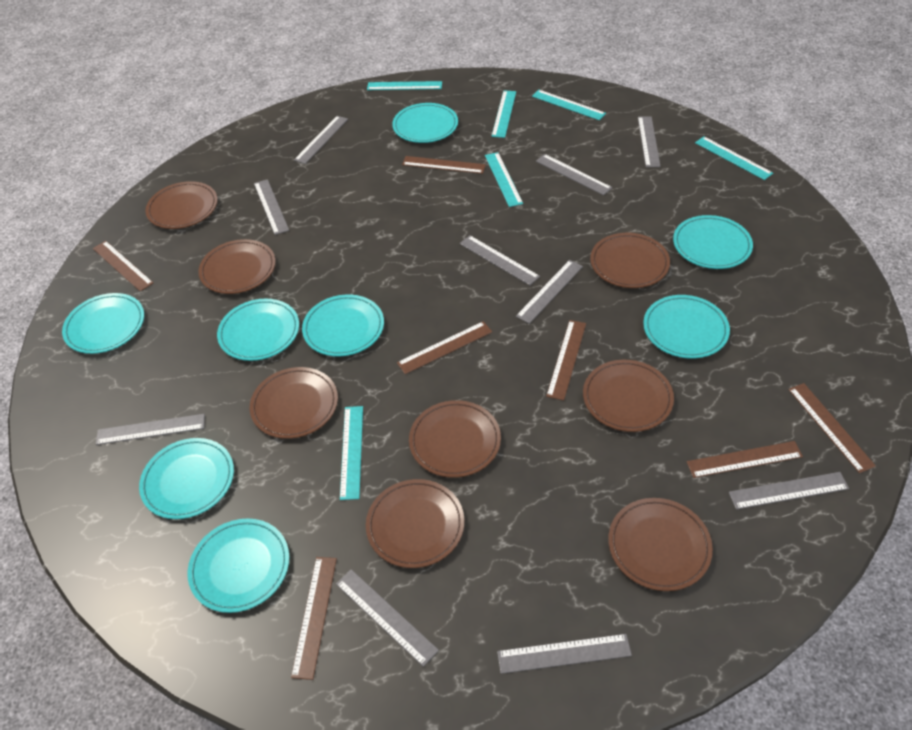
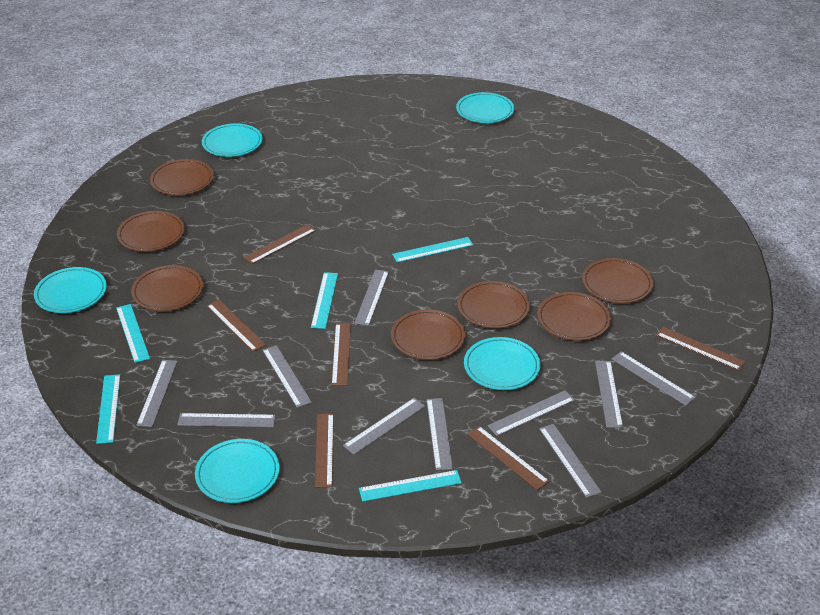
brown plate: 8 -> 7
brown ruler: 7 -> 6
turquoise plate: 8 -> 5
turquoise ruler: 6 -> 5

